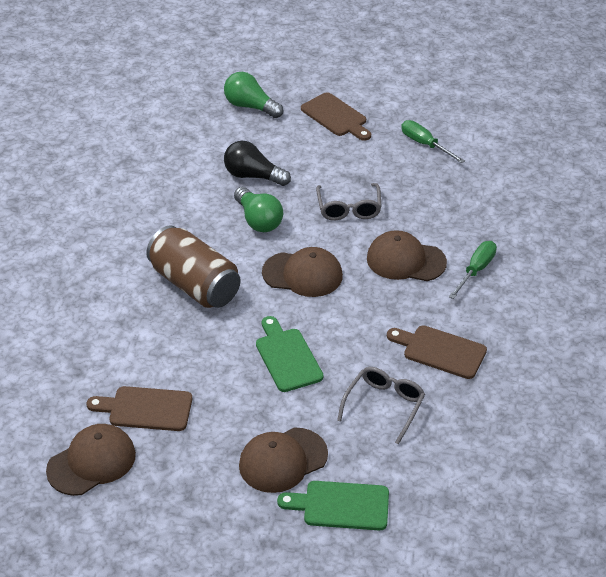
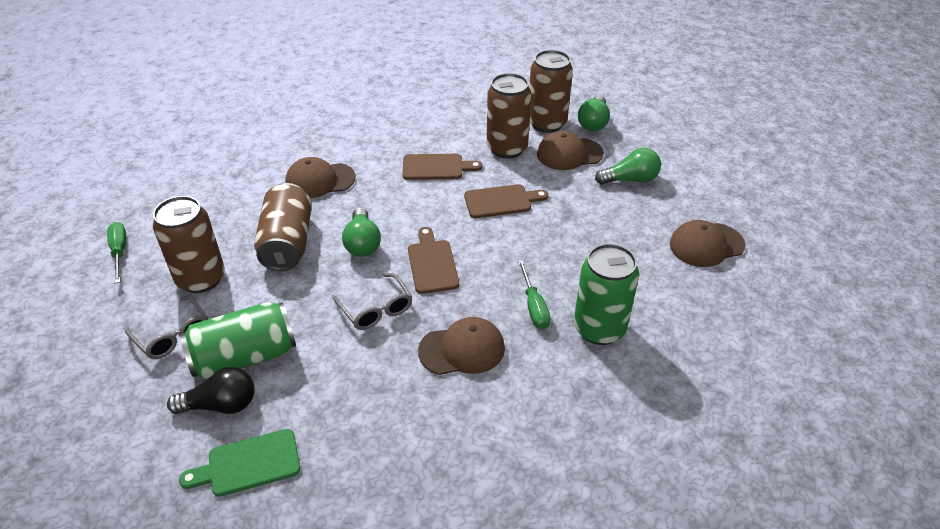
brown can: 1 -> 4
green can: 0 -> 2
green cutting board: 2 -> 1
green light bulb: 2 -> 3

